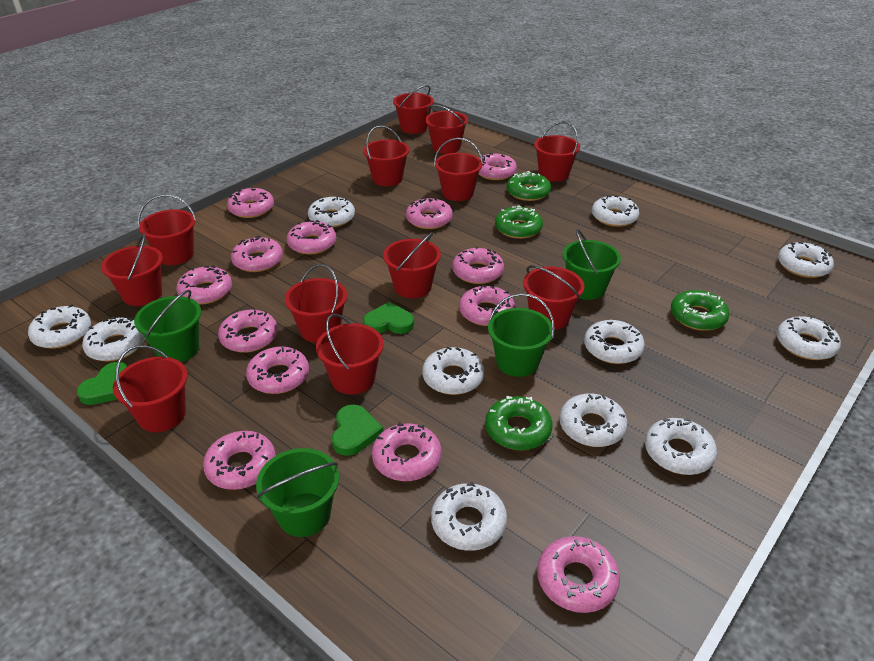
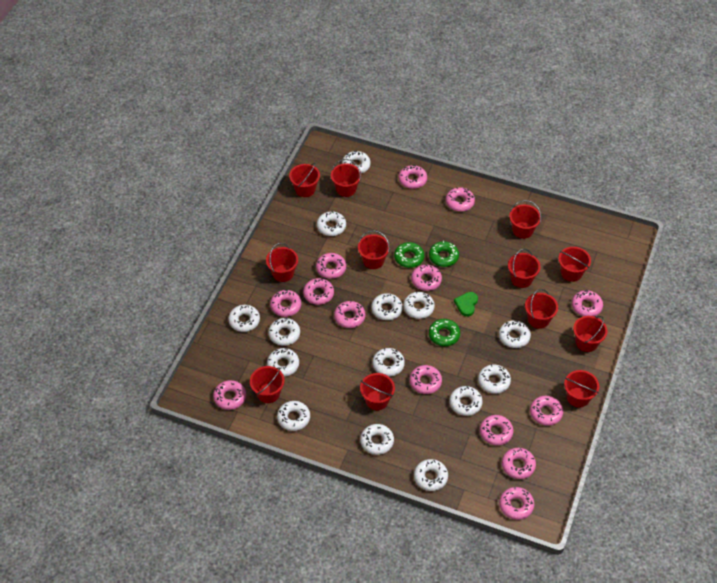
green bucket: 4 -> 0
green donut: 4 -> 3
green heart: 3 -> 1
pink donut: 13 -> 14
white donut: 11 -> 14

